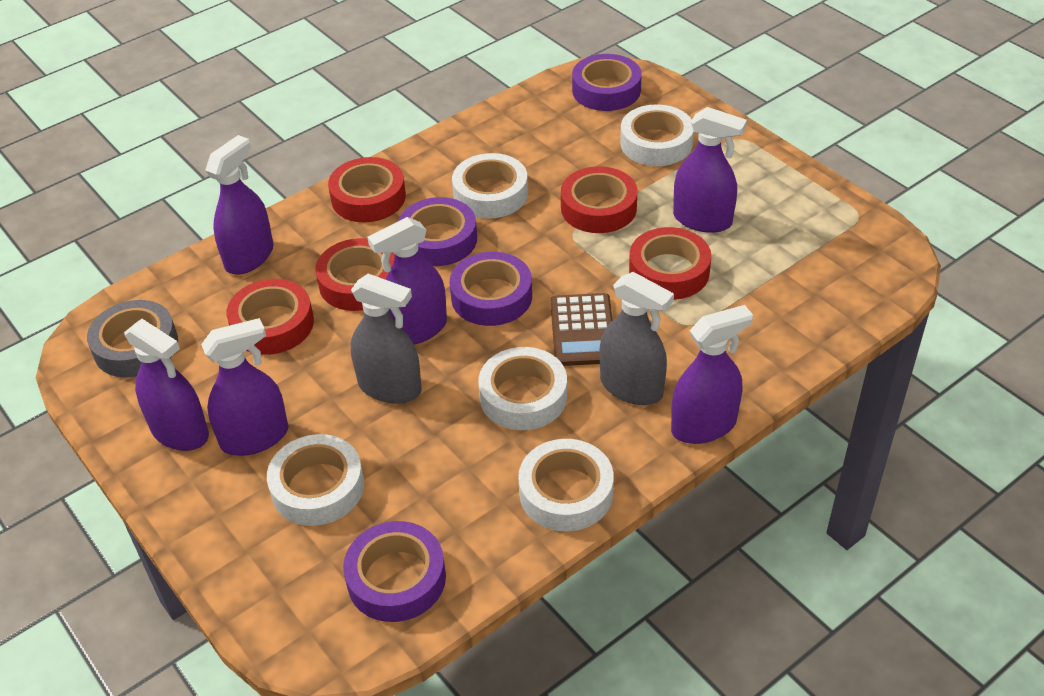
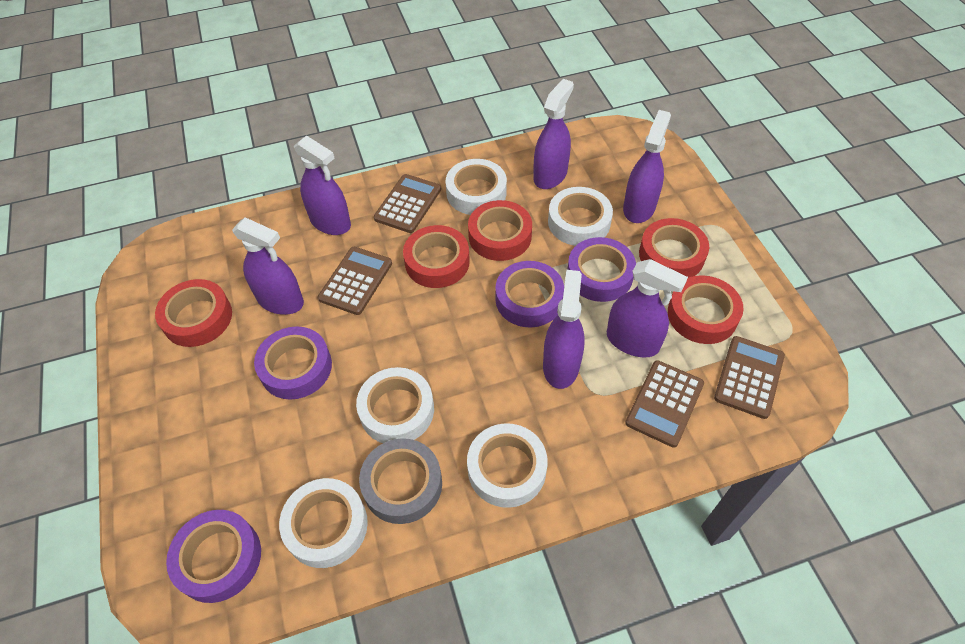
brown calculator: 1 -> 4
grey spray bottle: 2 -> 0

